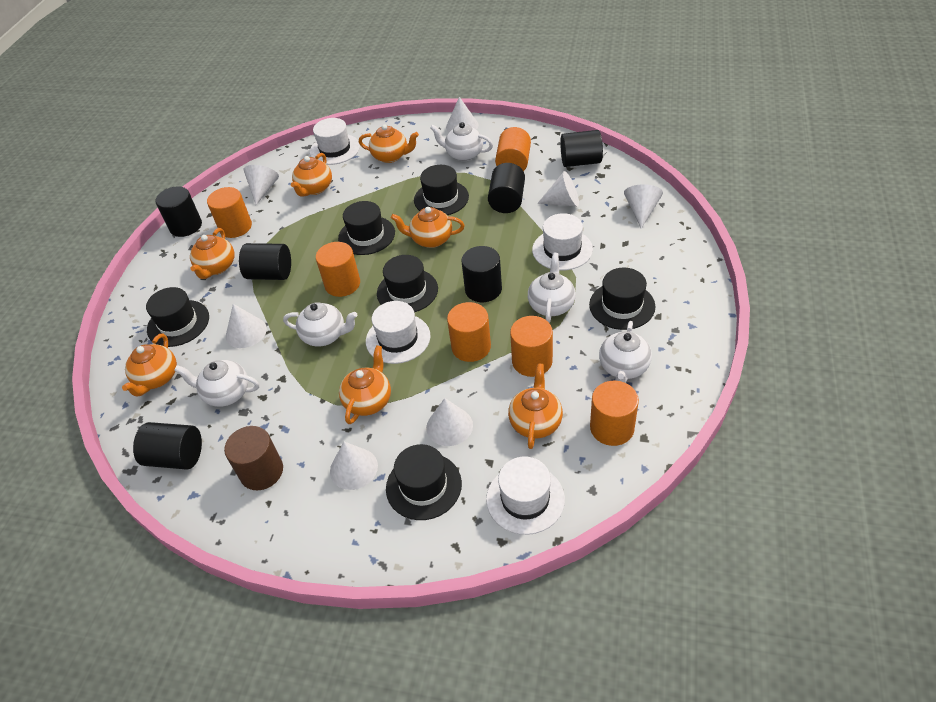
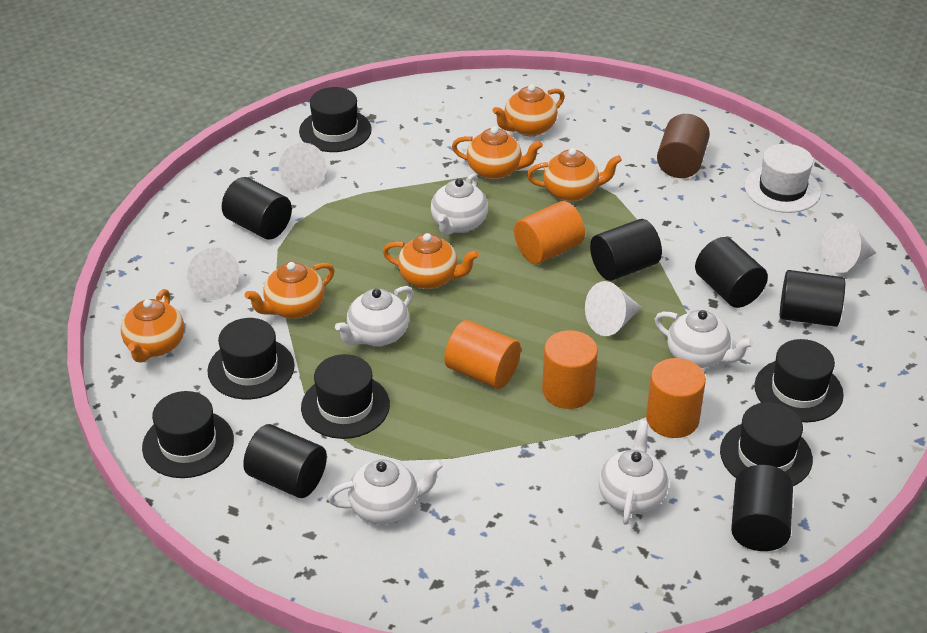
orange cylinder: 6 -> 4
orange teapot: 7 -> 6
white cone: 7 -> 4
white hat: 4 -> 1

